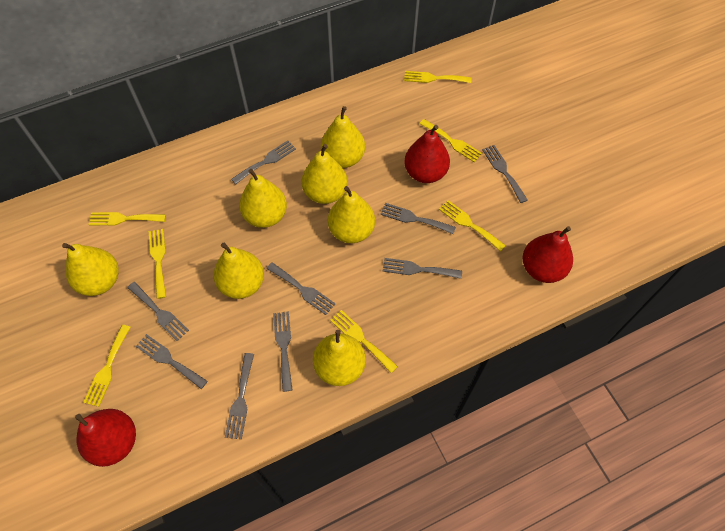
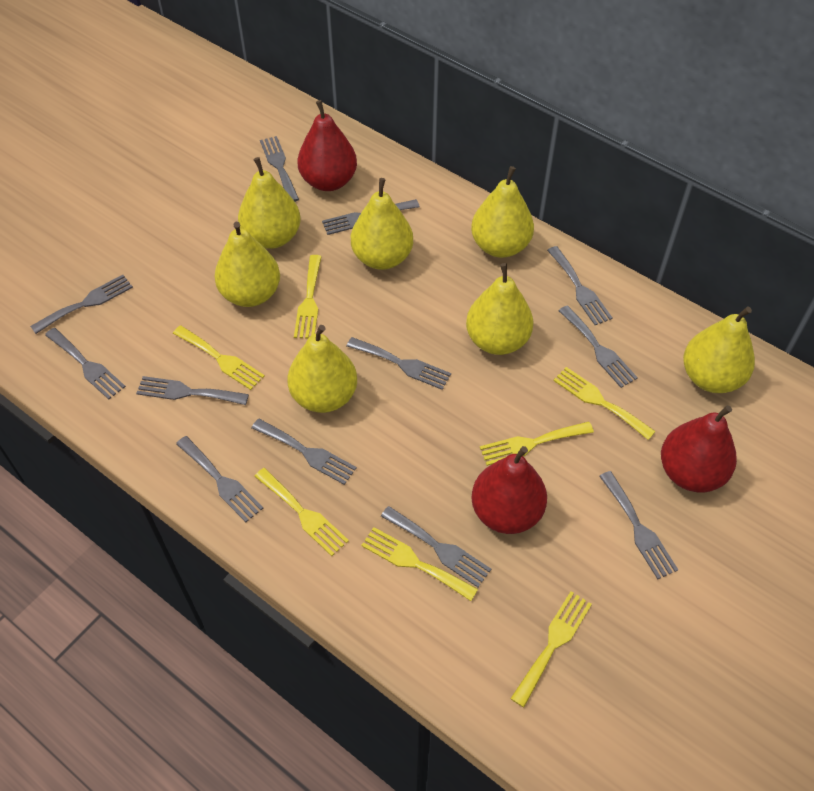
grey fork: 9 -> 12

